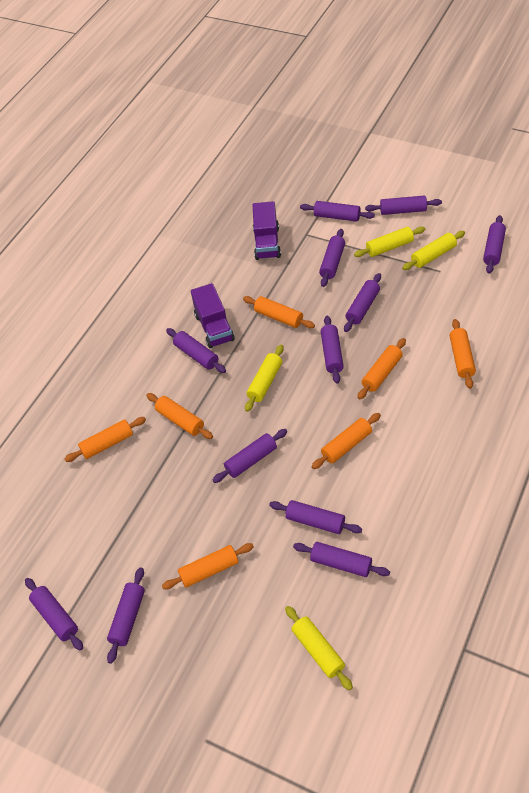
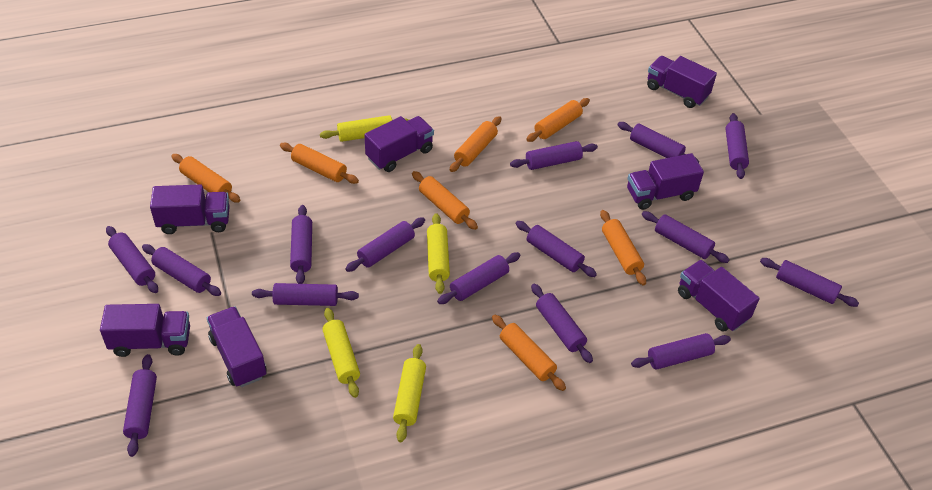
purple rolling pin: 12 -> 15
purple truck: 2 -> 7

